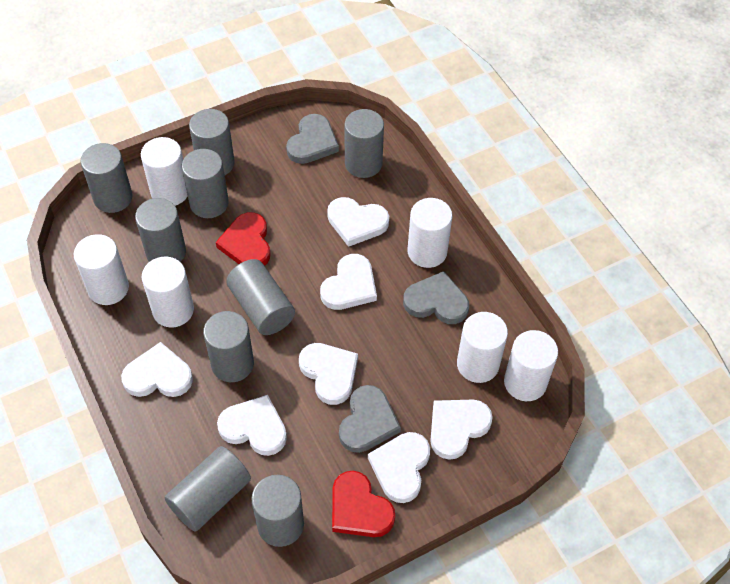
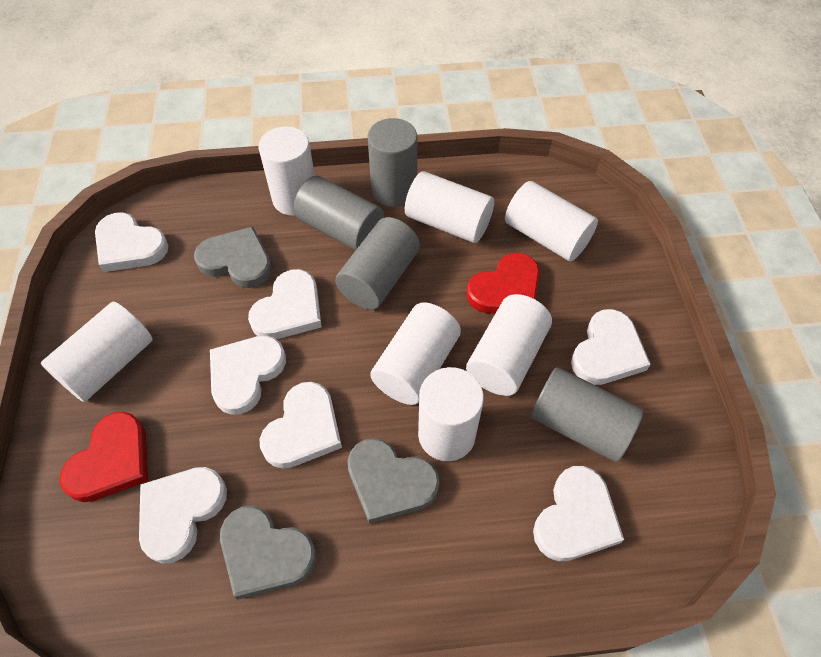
grey cylinder: 9 -> 4
white cylinder: 6 -> 7

